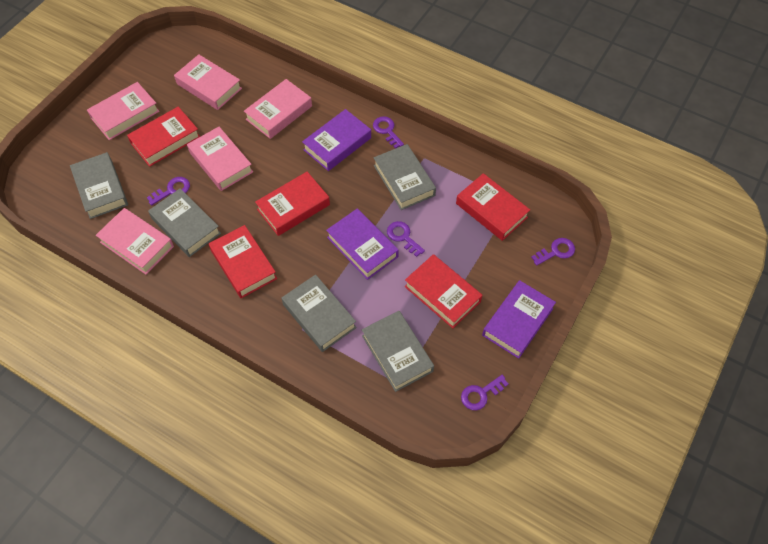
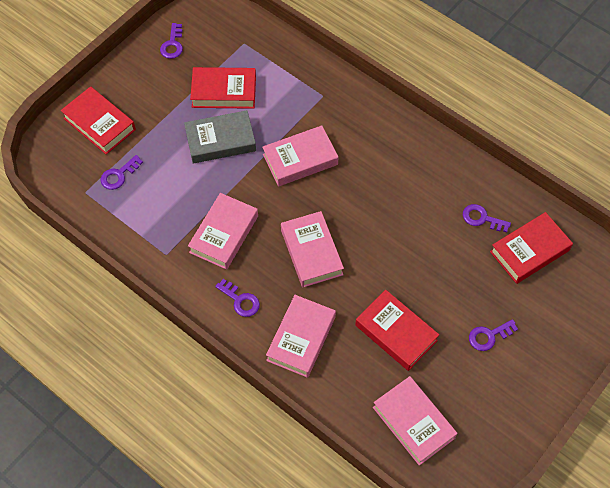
grey book: 5 -> 1
purple book: 3 -> 0
red book: 5 -> 4

